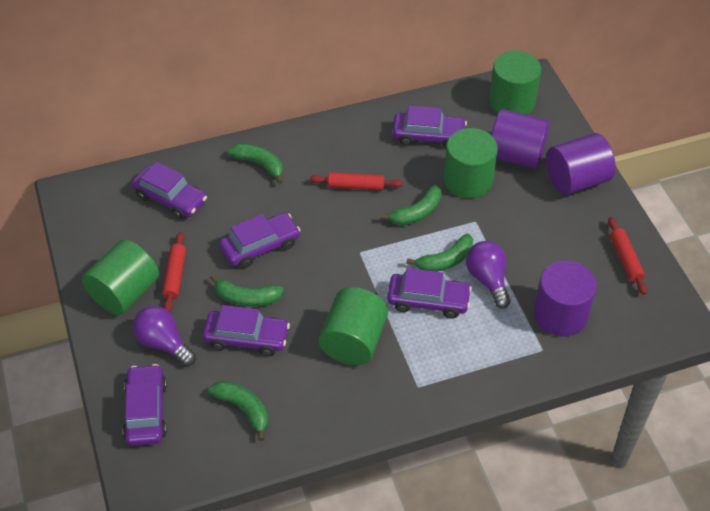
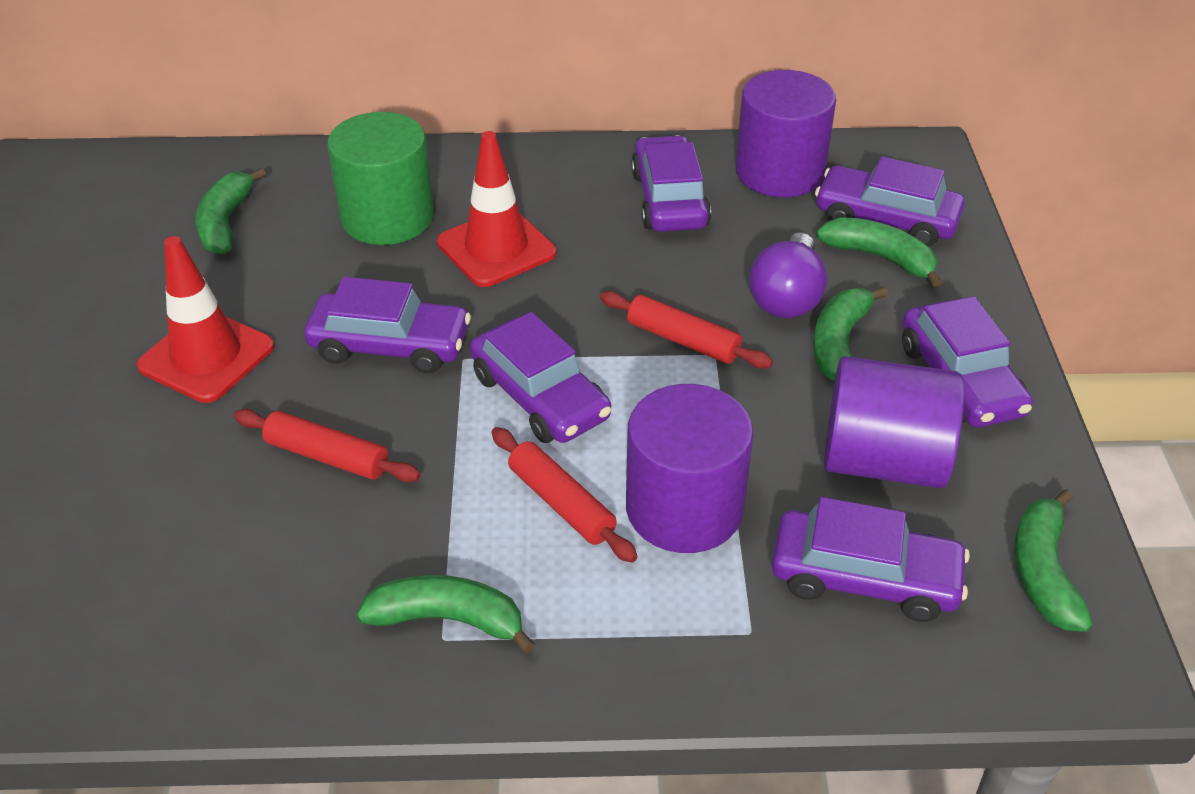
green cylinder: 4 -> 1
purple light bulb: 2 -> 1
red traffic cone: 0 -> 2

